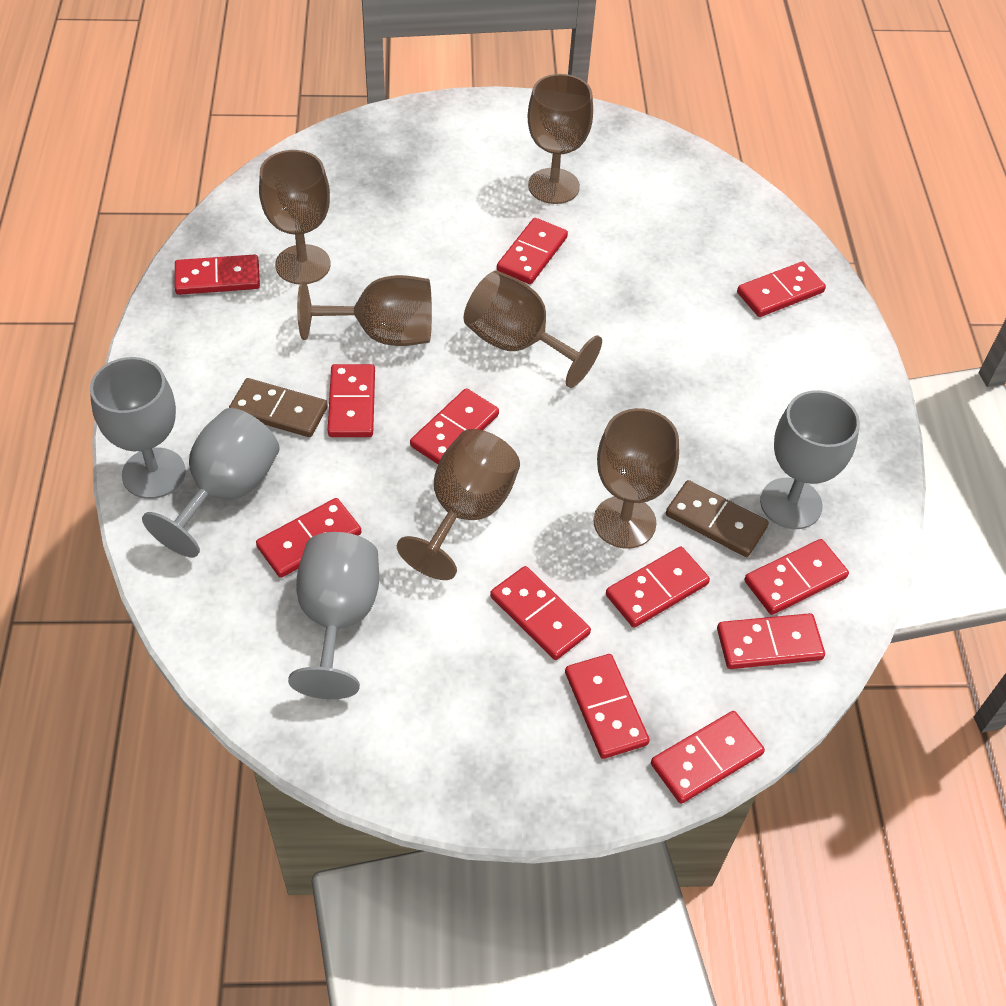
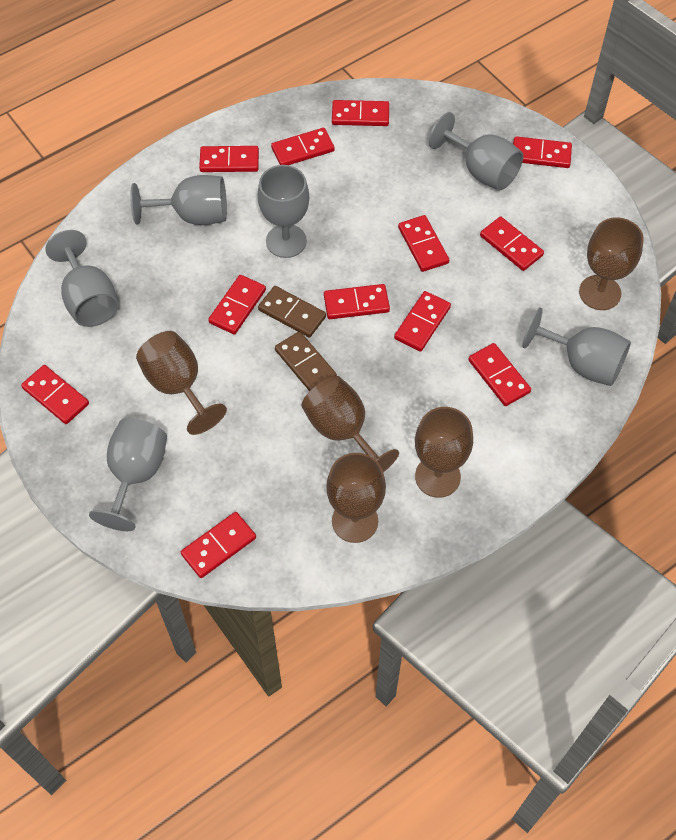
brown goblet: 6 -> 5
grey goblet: 4 -> 6

